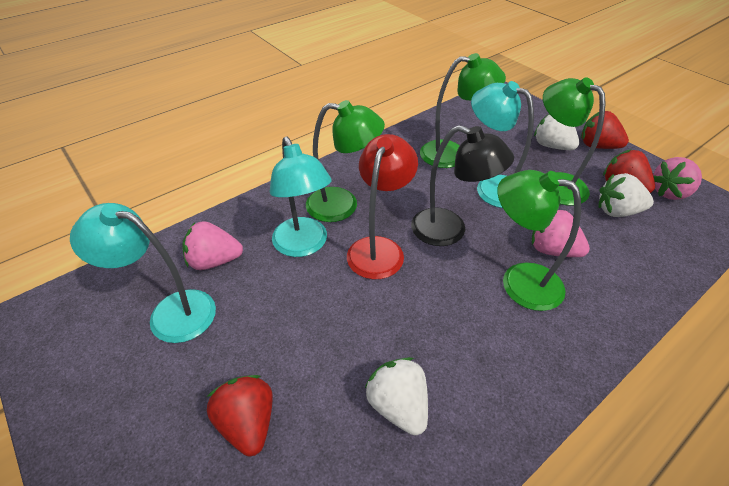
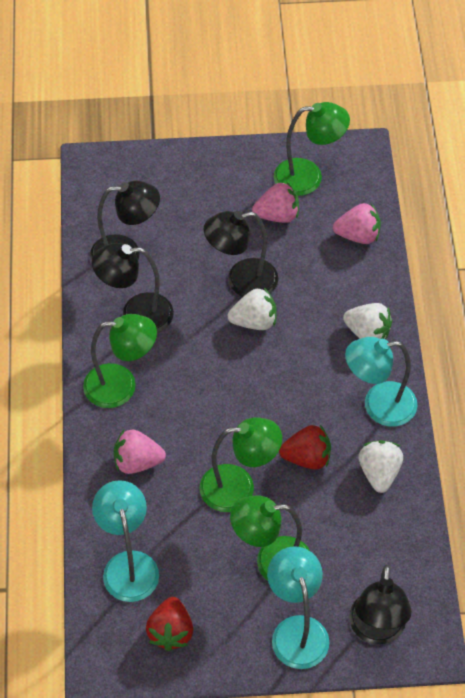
black lamp: 1 -> 4
red lamp: 1 -> 0
red strawberry: 3 -> 2

